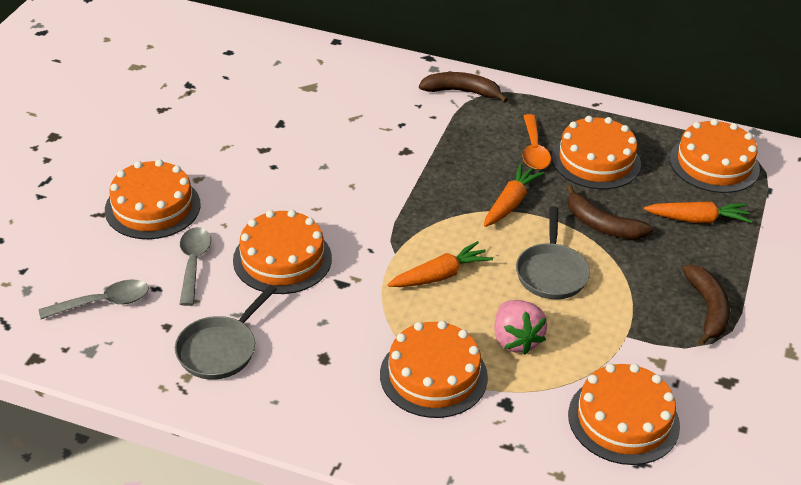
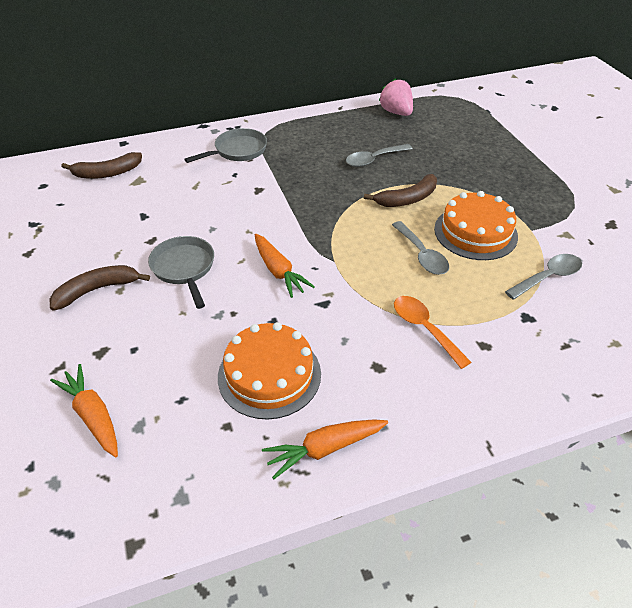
grey spoon: 2 -> 3
orange cake: 6 -> 2

